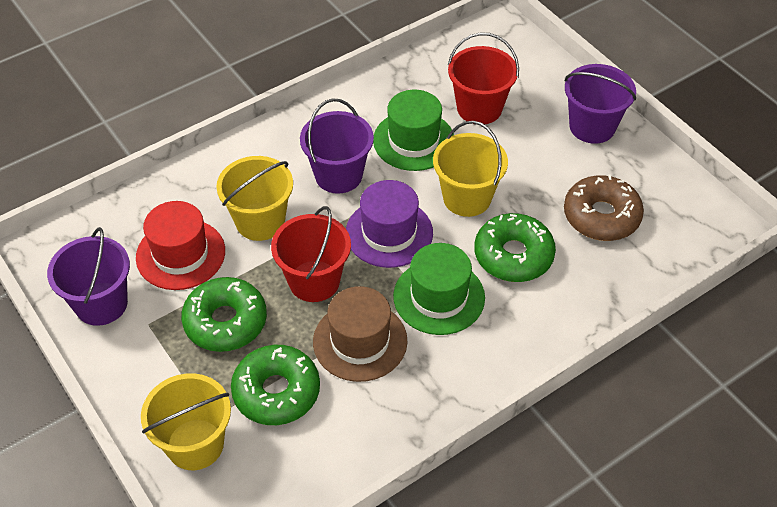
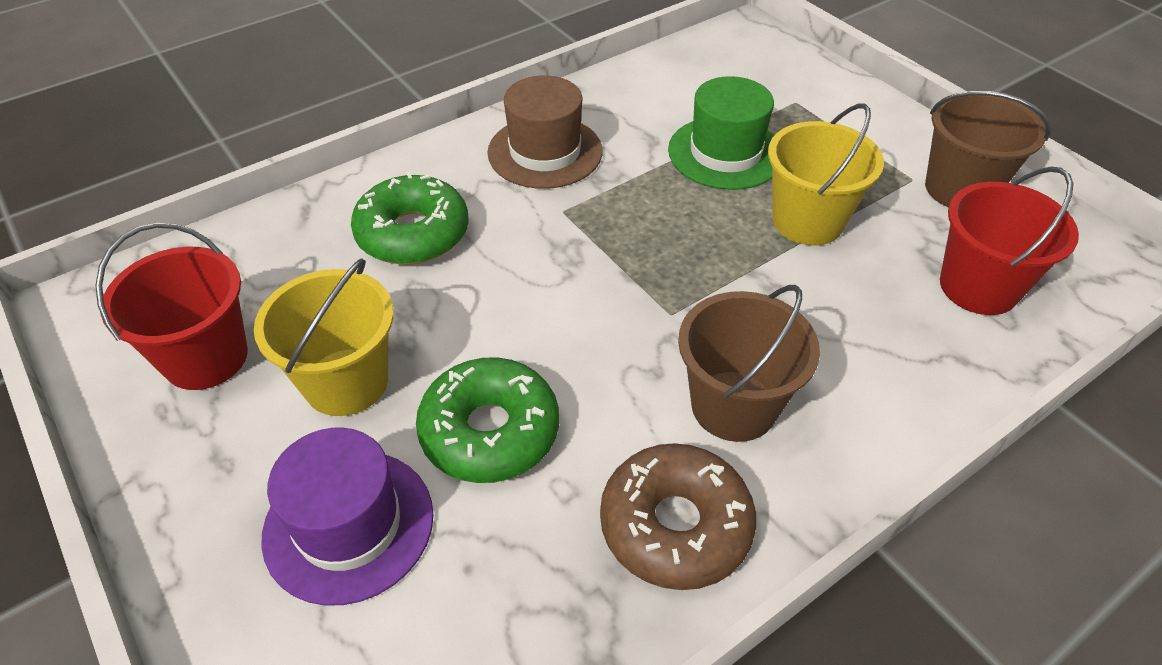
brown bucket: 0 -> 2
green donut: 3 -> 2
green hat: 2 -> 1
purple bucket: 3 -> 0
red hat: 1 -> 0
yellow bucket: 3 -> 2

